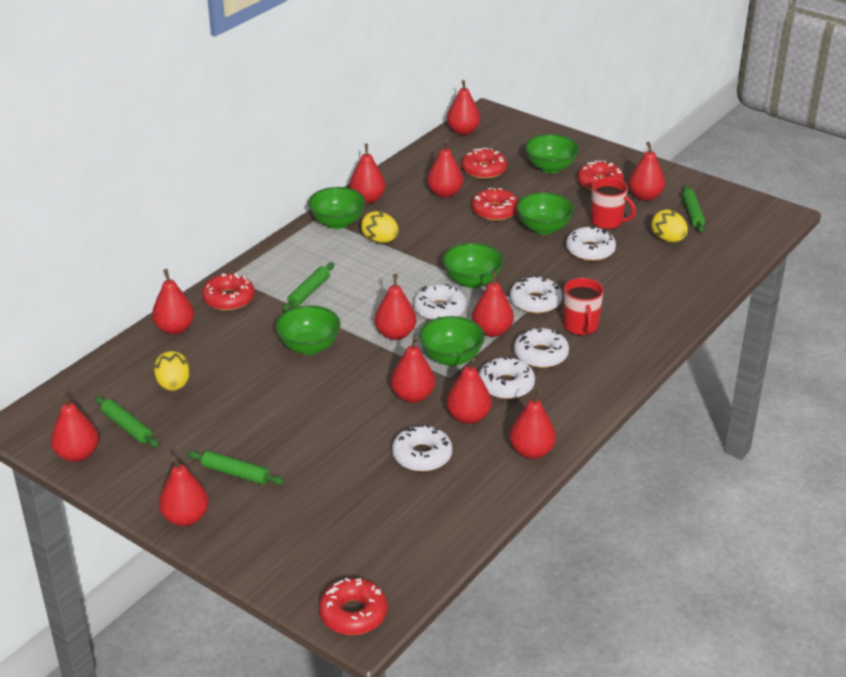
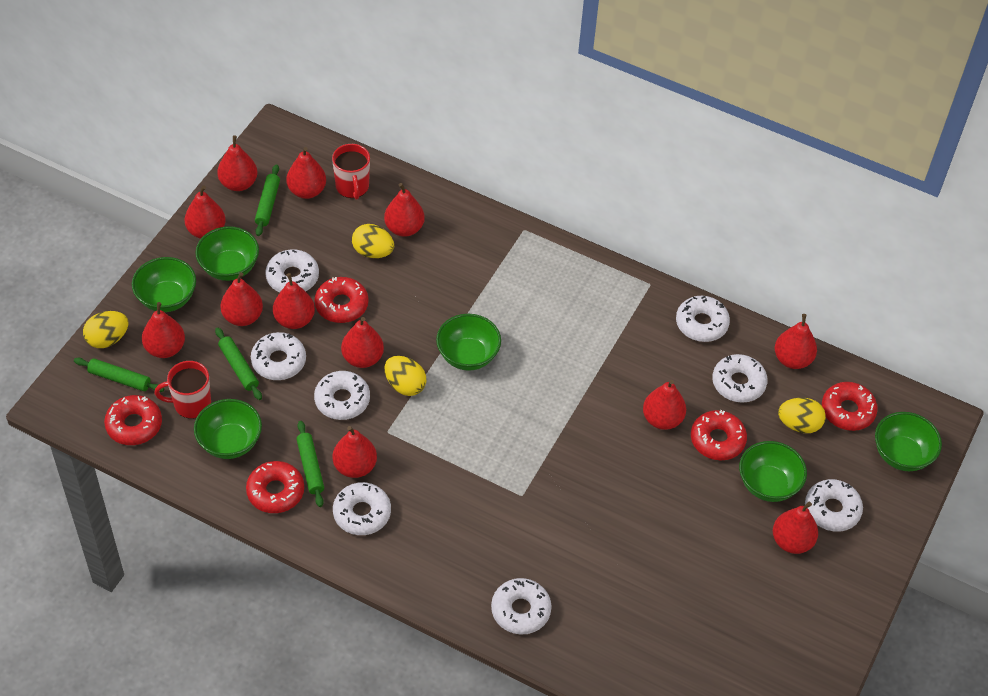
white donut: 6 -> 8
yellow egg: 3 -> 4

